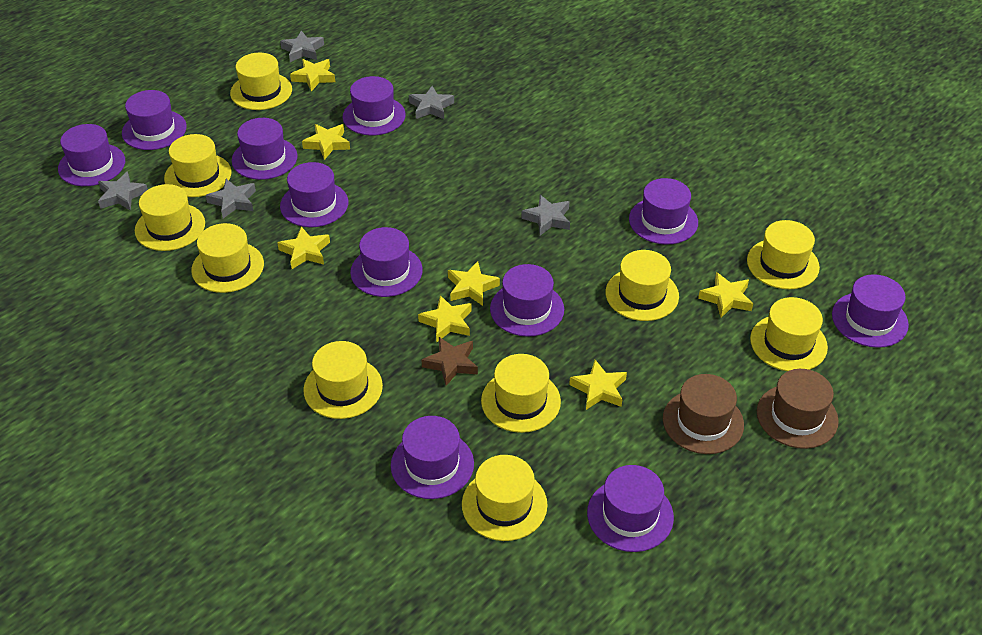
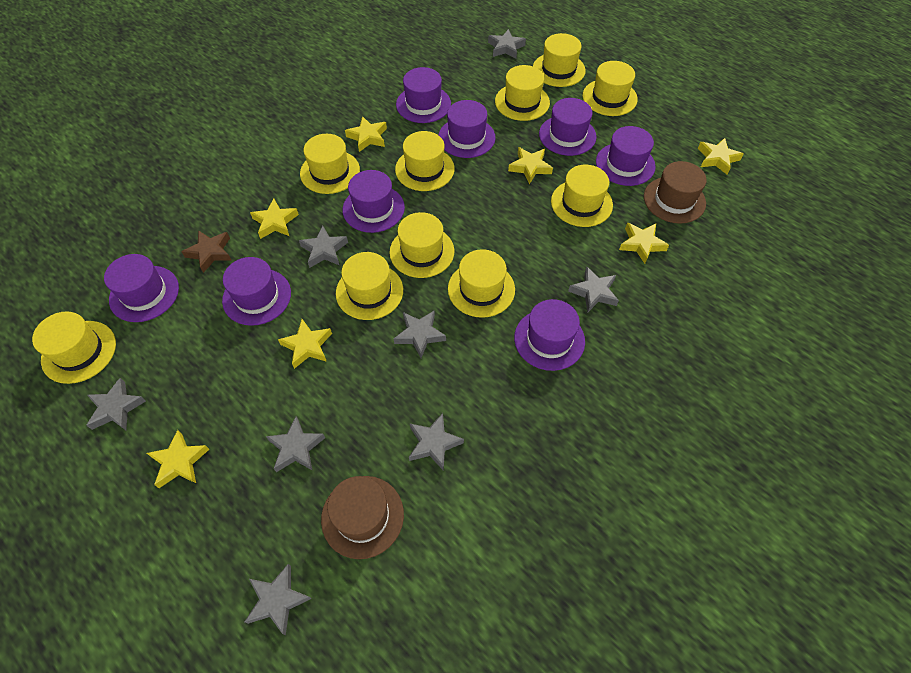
grey star: 5 -> 8
purple hat: 11 -> 8

